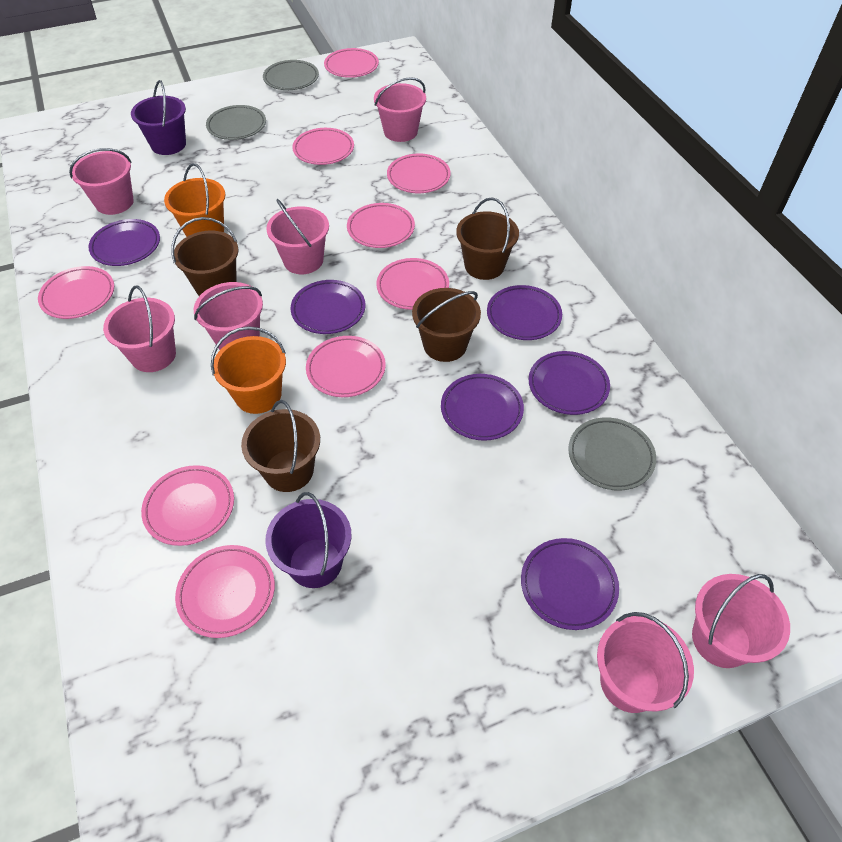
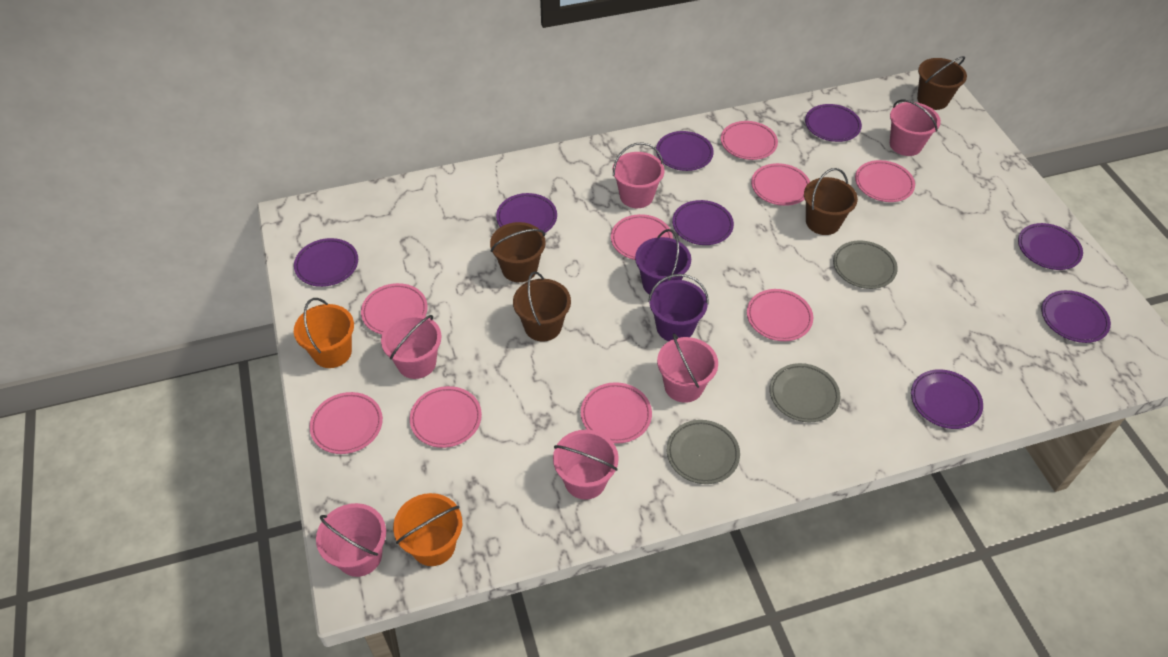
pink bucket: 7 -> 6
purple plate: 6 -> 8

